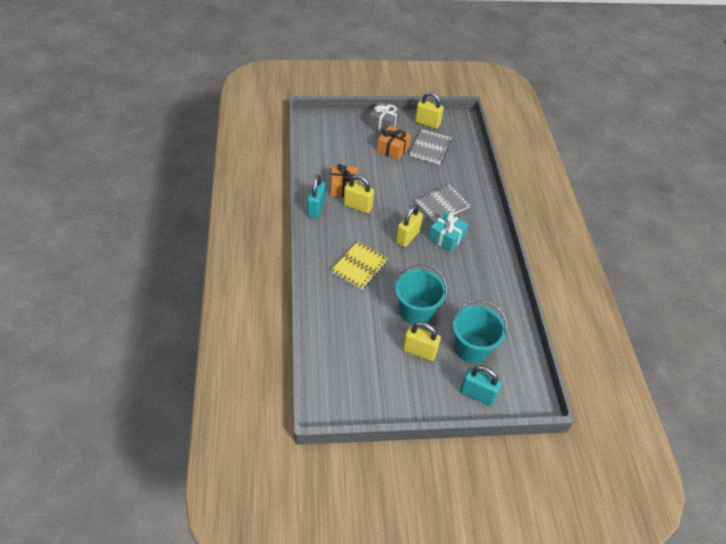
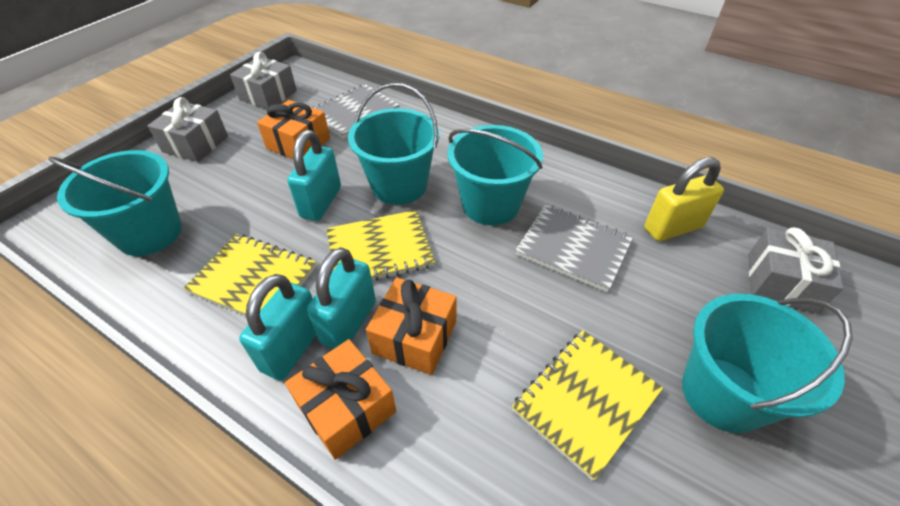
grey gift: 1 -> 3
orange gift: 2 -> 3
turquoise bucket: 2 -> 4
turquoise gift: 1 -> 0
turquoise padlock: 2 -> 3
yellow notebook: 1 -> 3
yellow padlock: 4 -> 1

